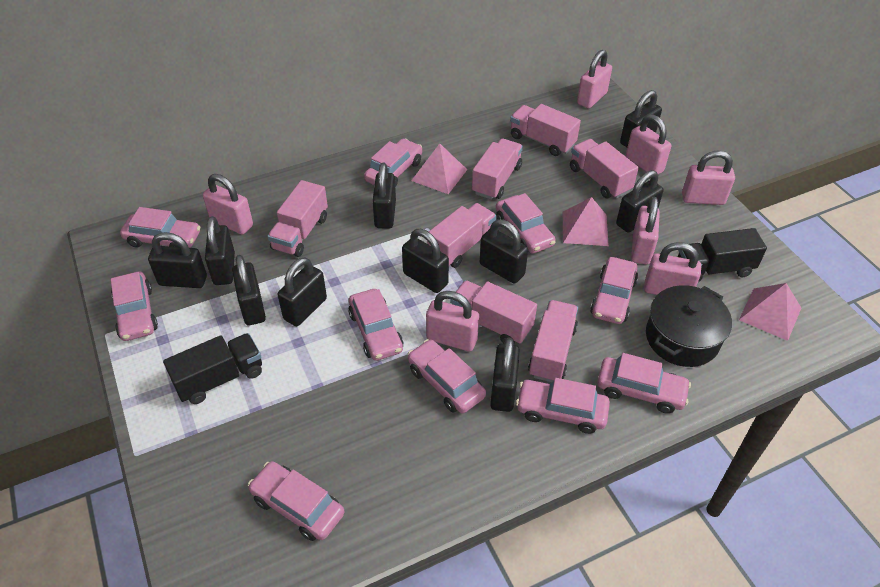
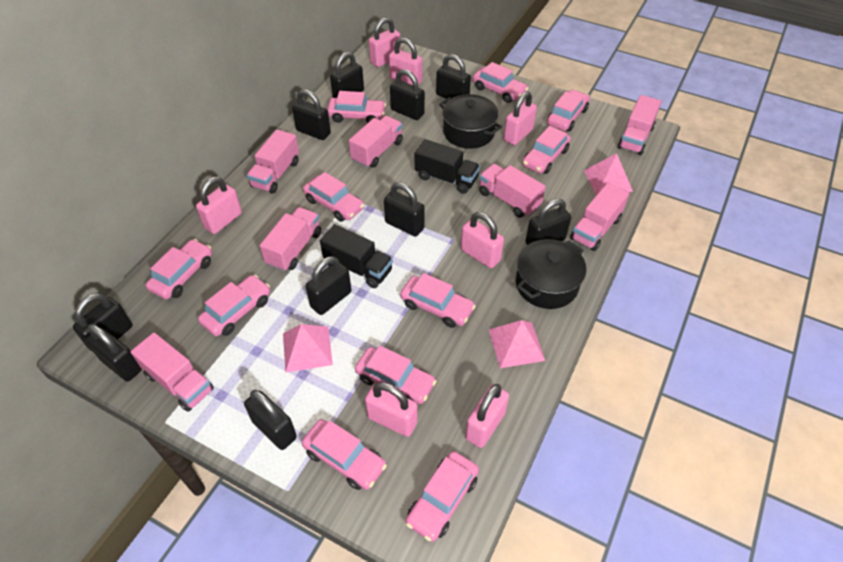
black pot: 1 -> 2
pink car: 10 -> 11

